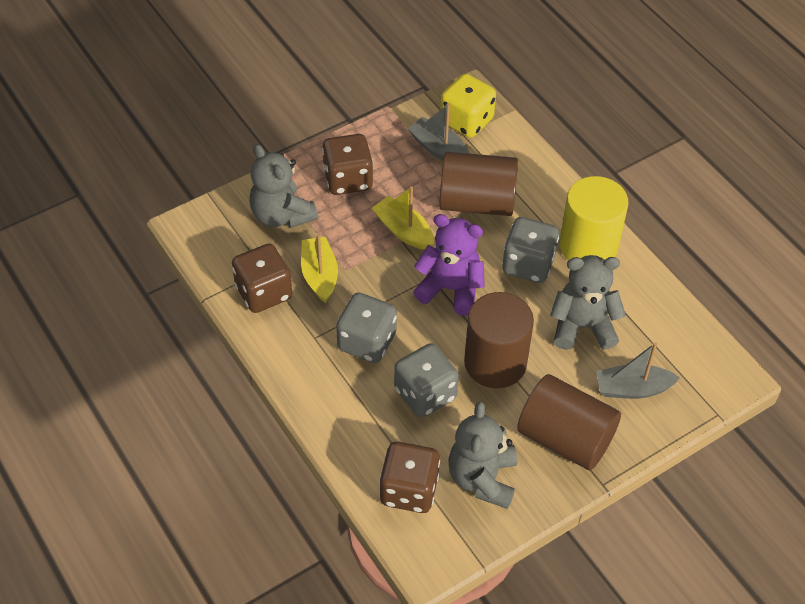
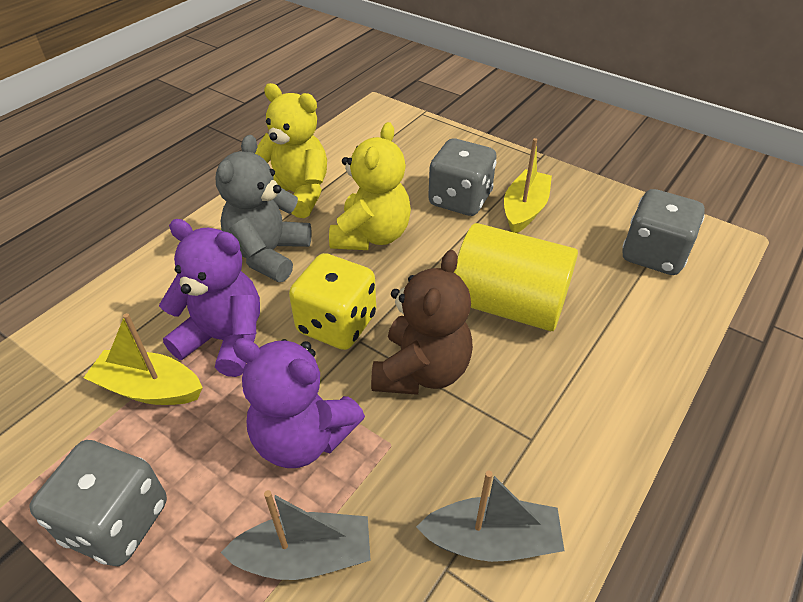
brown cylinder: 3 -> 0
brown dice: 3 -> 0
brown teddy bear: 0 -> 1
grey teddy bear: 3 -> 1
purple teddy bear: 1 -> 2
yellow teddy bear: 0 -> 2

